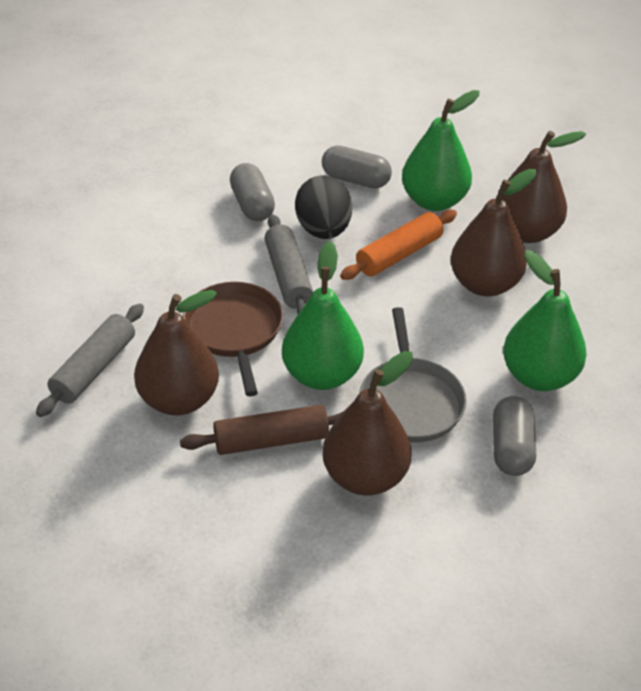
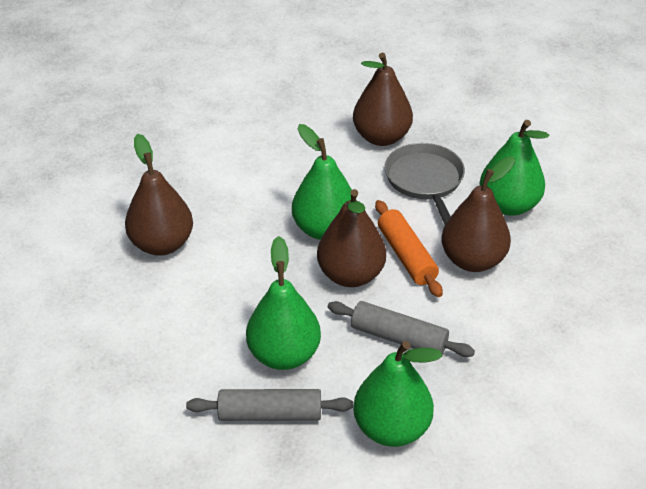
black egg: 1 -> 0
brown pan: 1 -> 0
brown rolling pin: 1 -> 0
green pear: 3 -> 4
grey capsule: 3 -> 0

